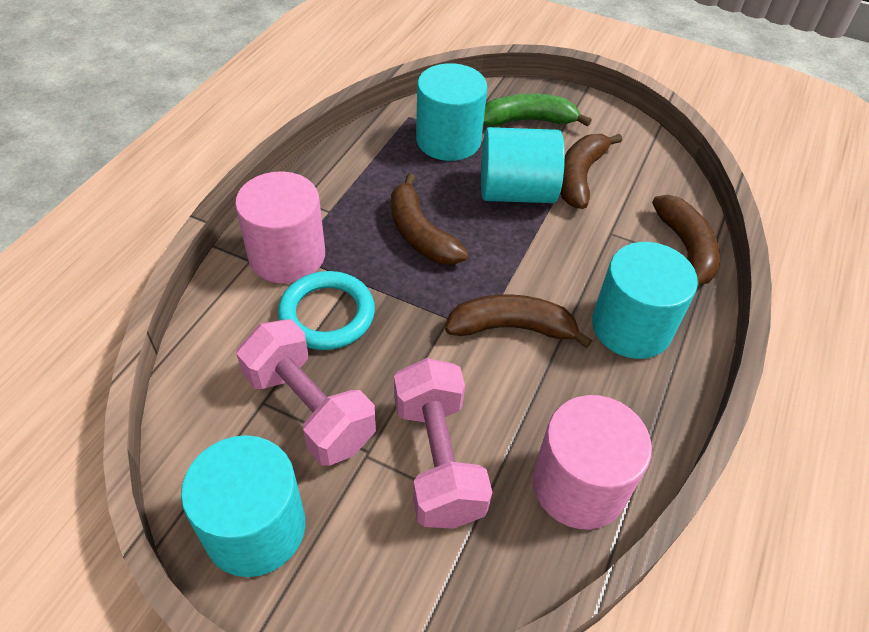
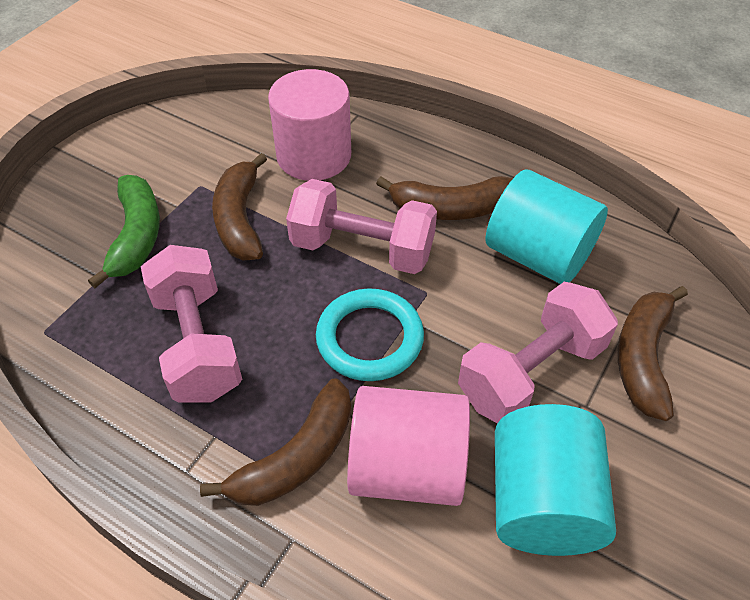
pink dumbbell: 2 -> 3
turquoise cylinder: 4 -> 2

